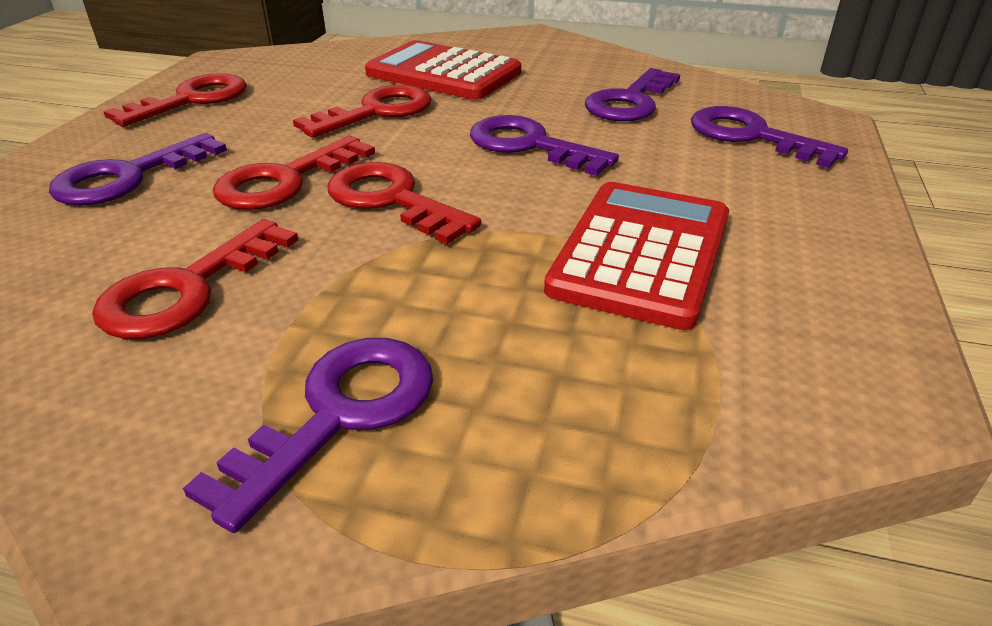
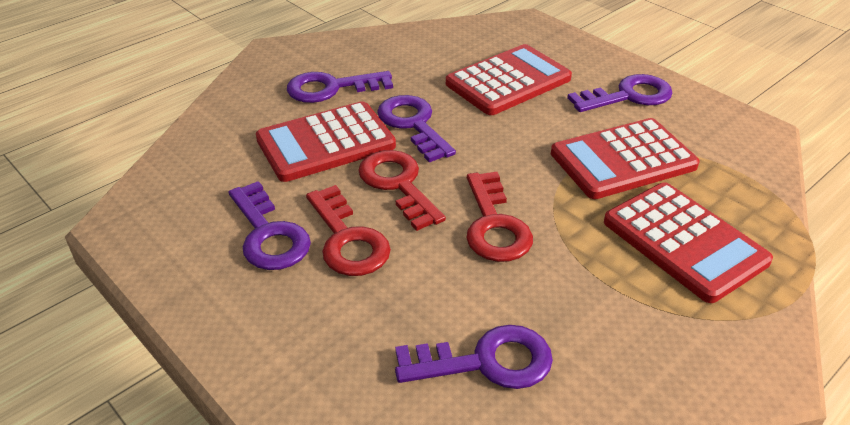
red calculator: 2 -> 4
red key: 5 -> 3

